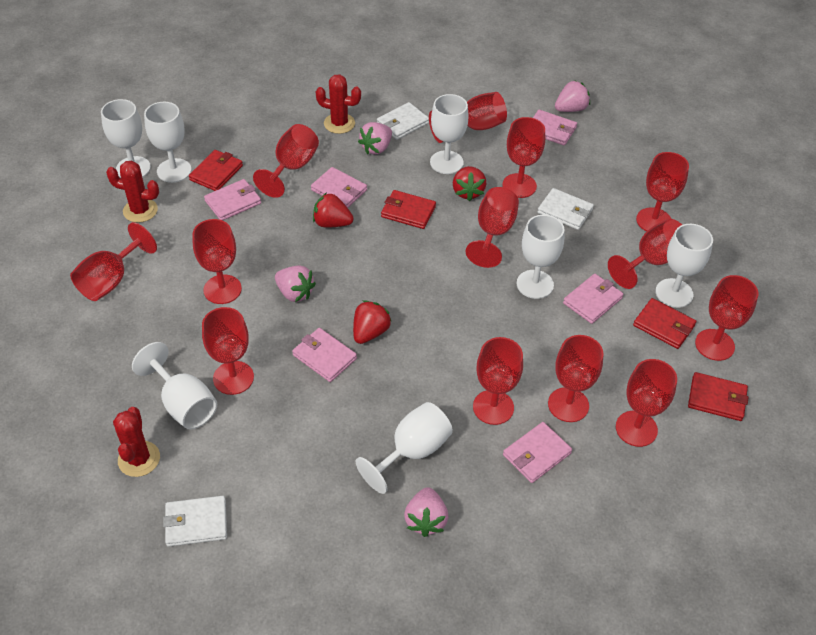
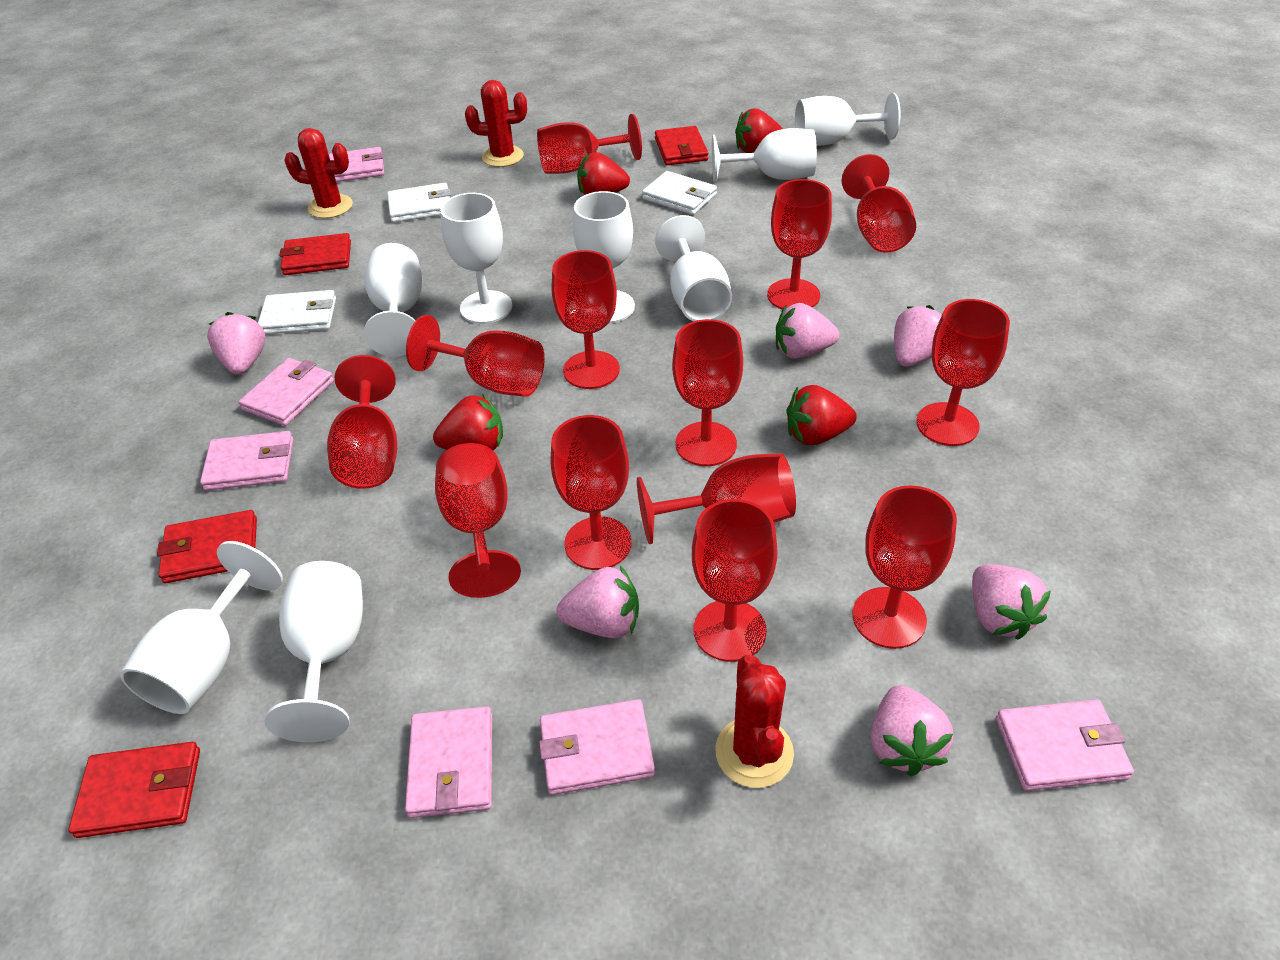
pink strawberry: 4 -> 6
red strawberry: 3 -> 4
white goblet: 7 -> 8

